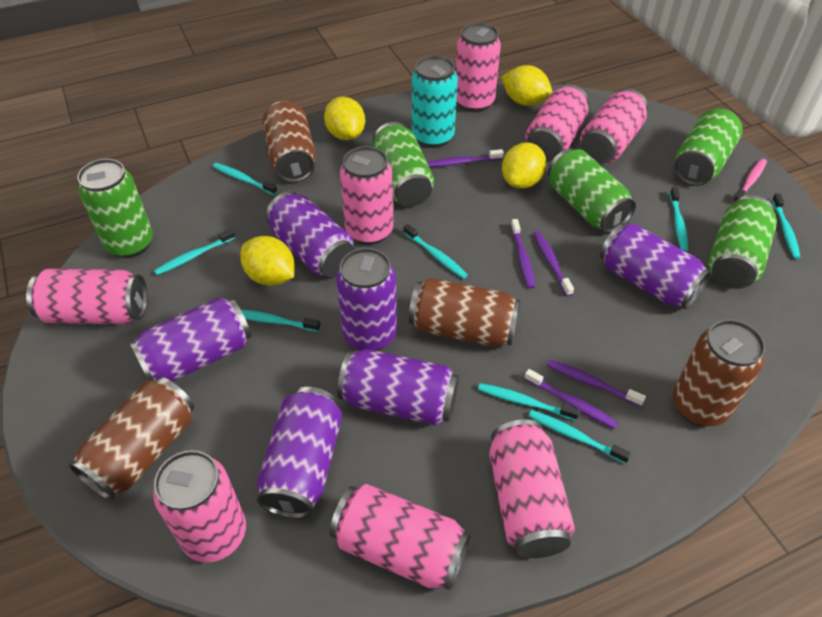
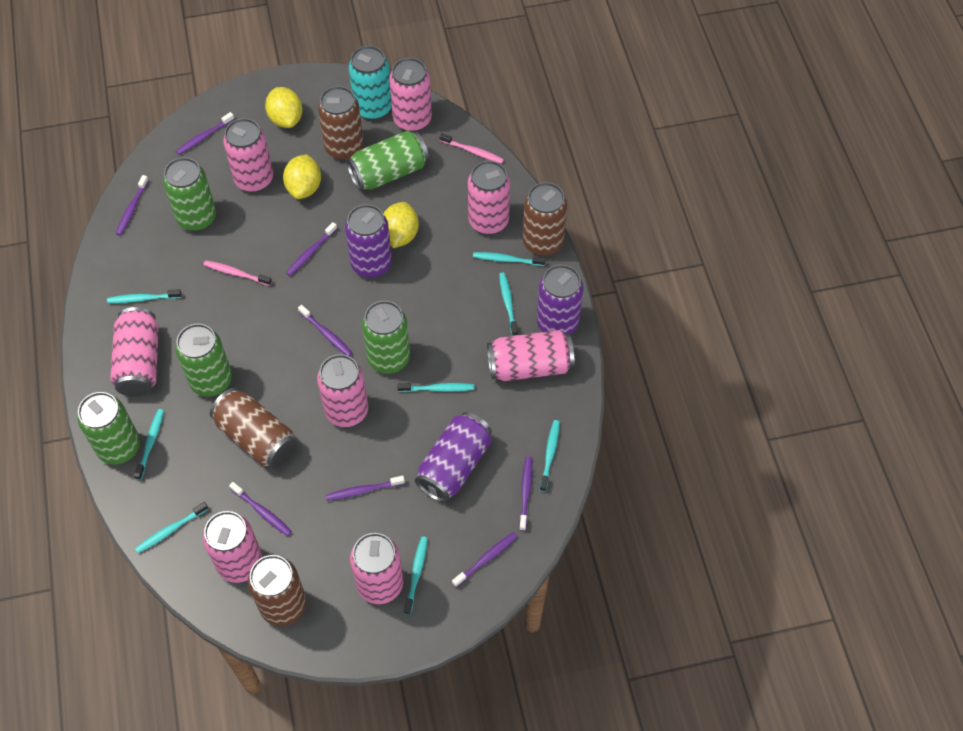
pink toothbrush: 1 -> 2
purple can: 6 -> 3
purple toothbrush: 5 -> 8
yellow lemon: 4 -> 3

